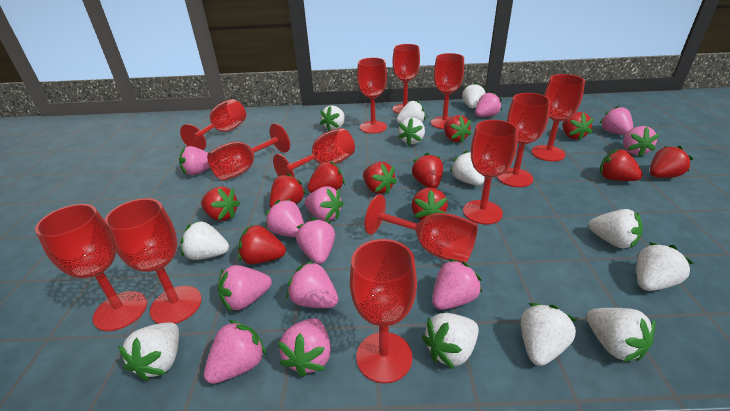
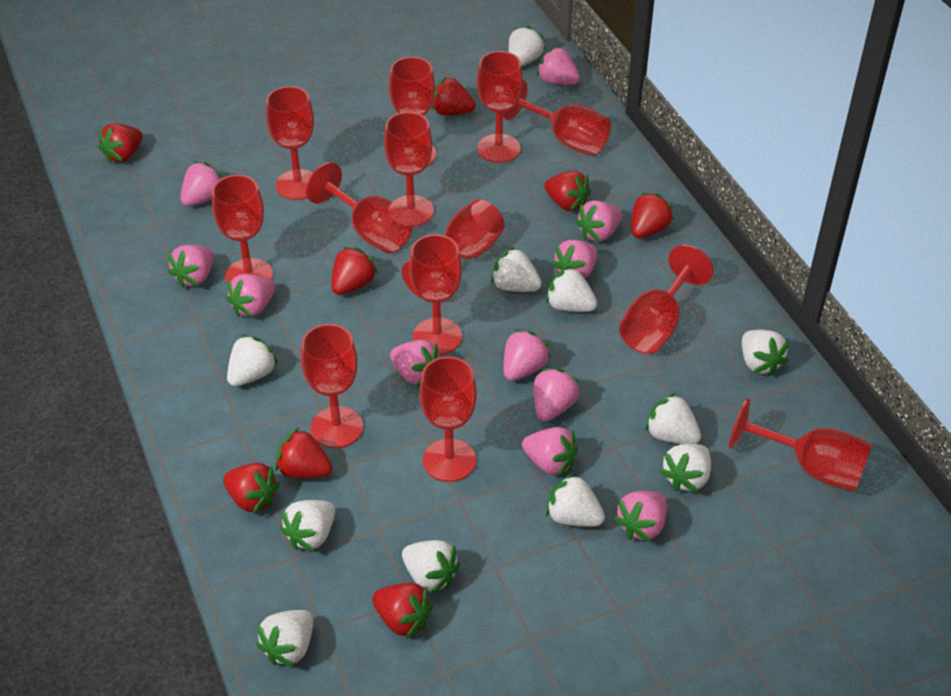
pink strawberry: 12 -> 11
red strawberry: 11 -> 8
white strawberry: 12 -> 11

